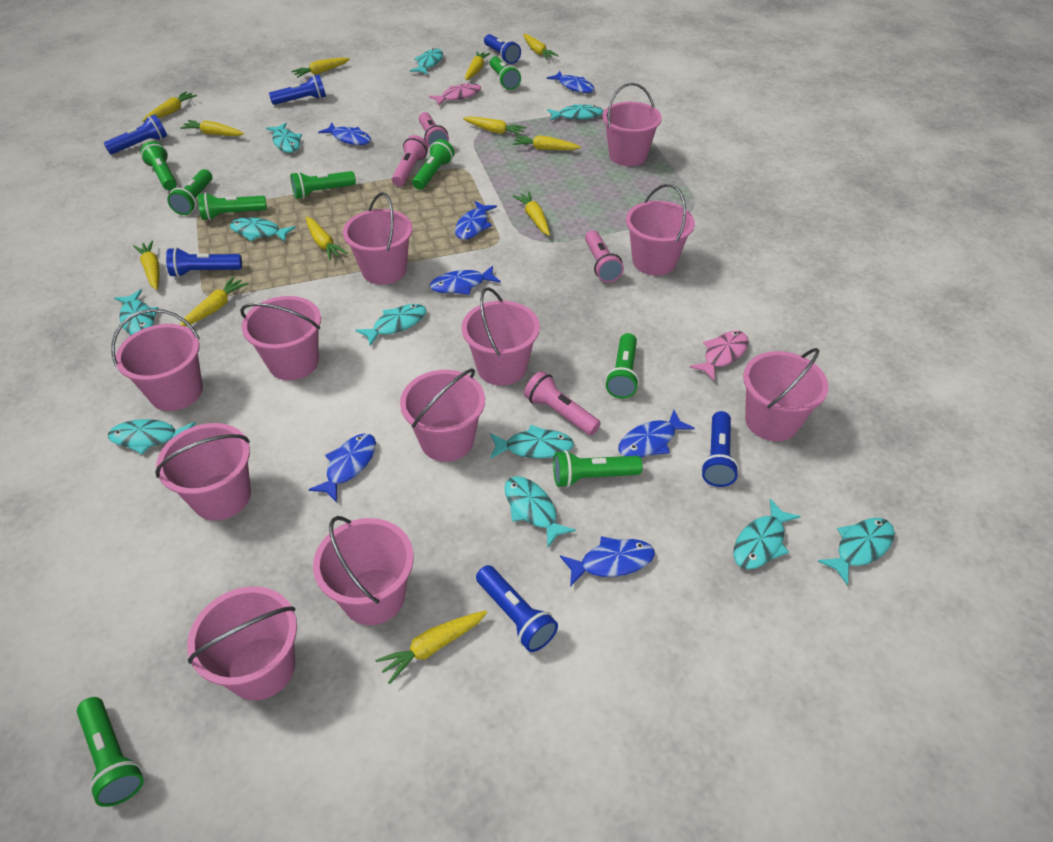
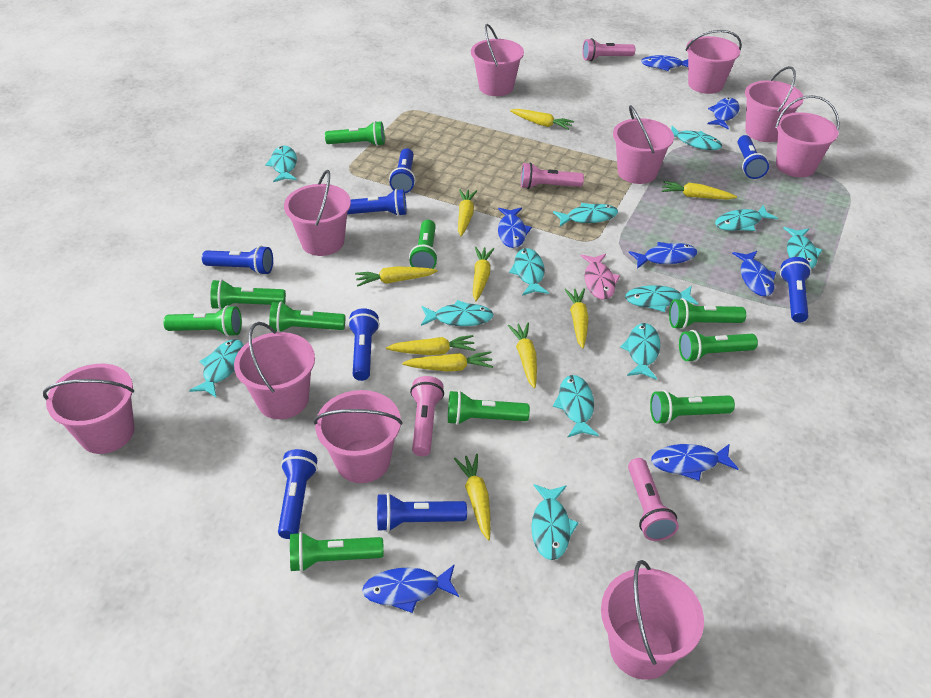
blue flashlight: 6 -> 8
green flashlight: 9 -> 10
pink bucket: 11 -> 10
pink fish: 2 -> 1
turquoise fish: 11 -> 12
yellow carrot: 12 -> 10

